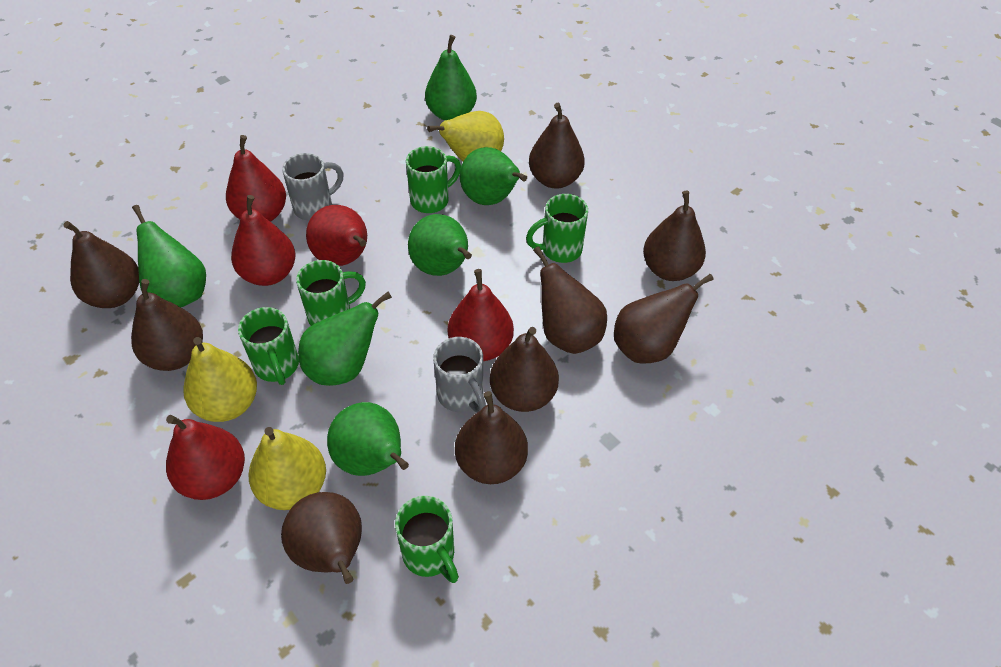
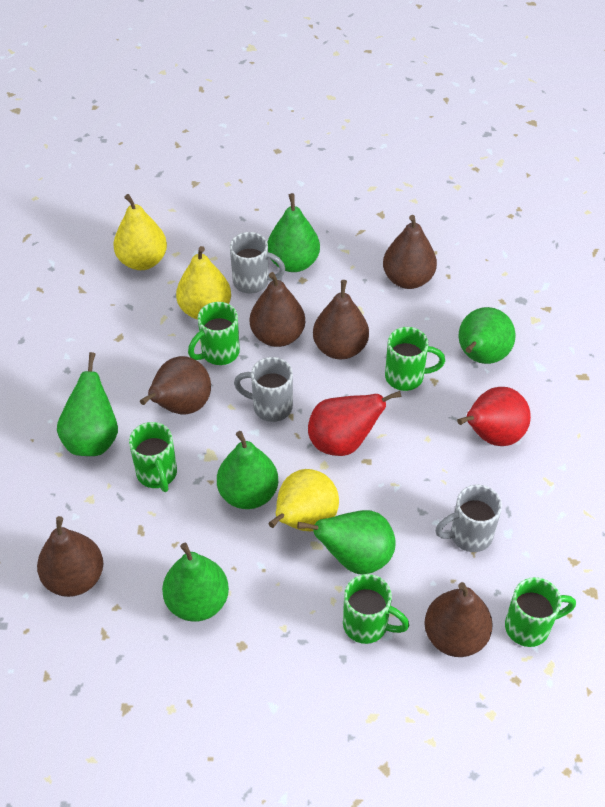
brown pear: 9 -> 6
grey mug: 2 -> 3
red pear: 5 -> 2

